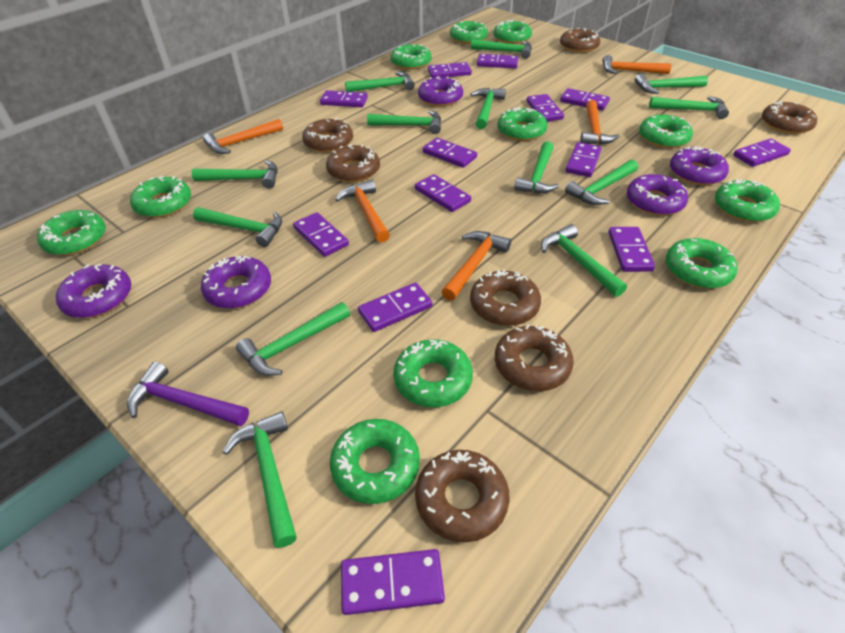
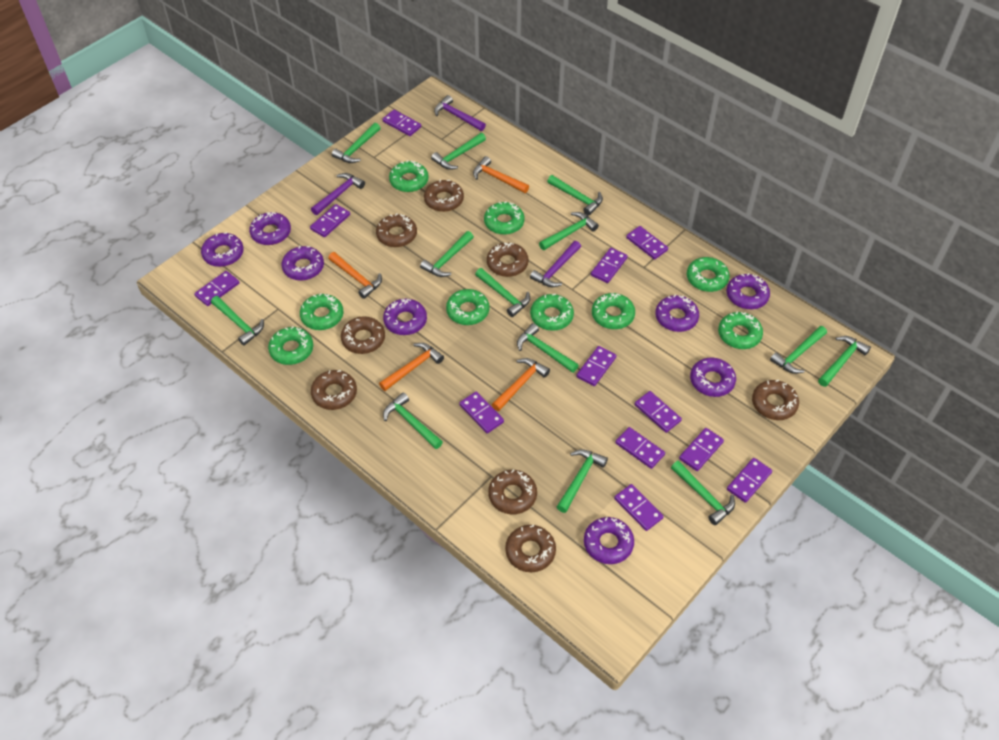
brown donut: 7 -> 8
green donut: 11 -> 9
orange hammer: 5 -> 4
purple domino: 13 -> 12
purple donut: 5 -> 8
purple hammer: 1 -> 3

